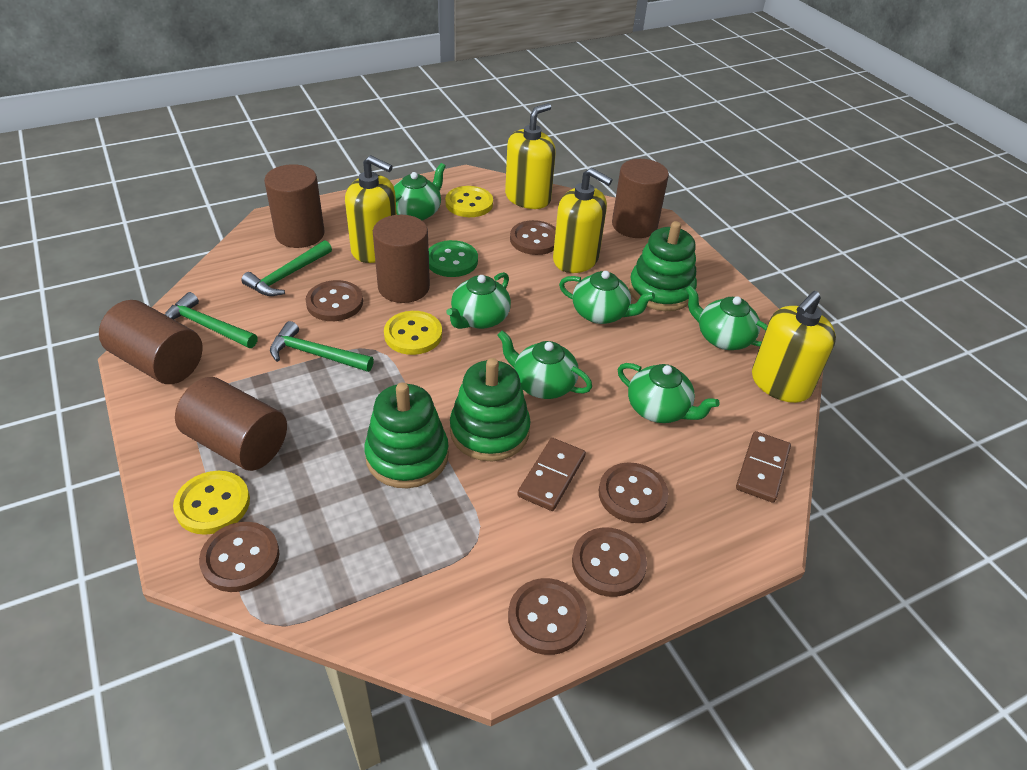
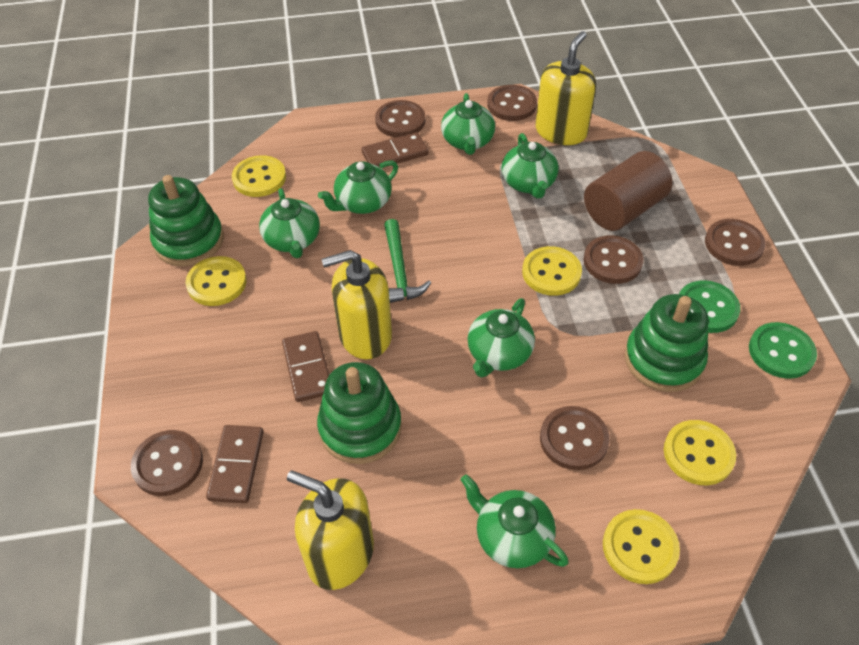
brown cylinder: 5 -> 1
brown domino: 2 -> 3
green button: 1 -> 2
green hammer: 3 -> 1
yellow button: 3 -> 5
yellow soap dispenser: 4 -> 3

